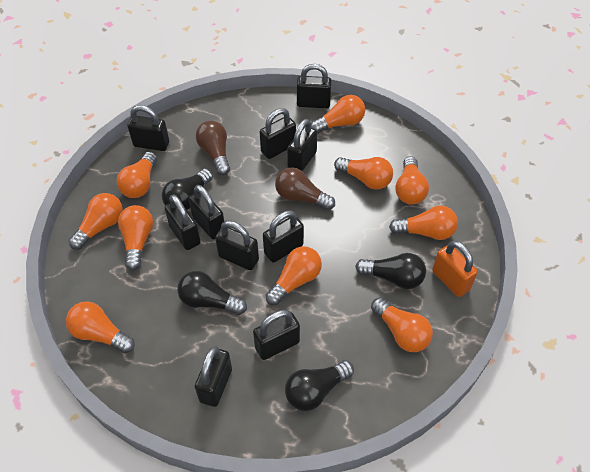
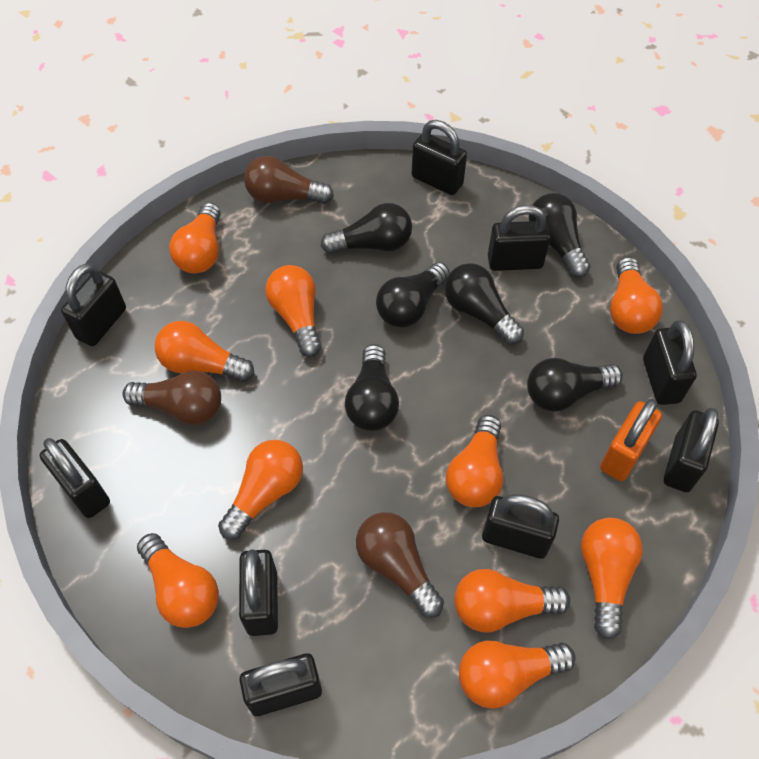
black light bulb: 4 -> 6
black padlock: 10 -> 9
brown light bulb: 2 -> 3

